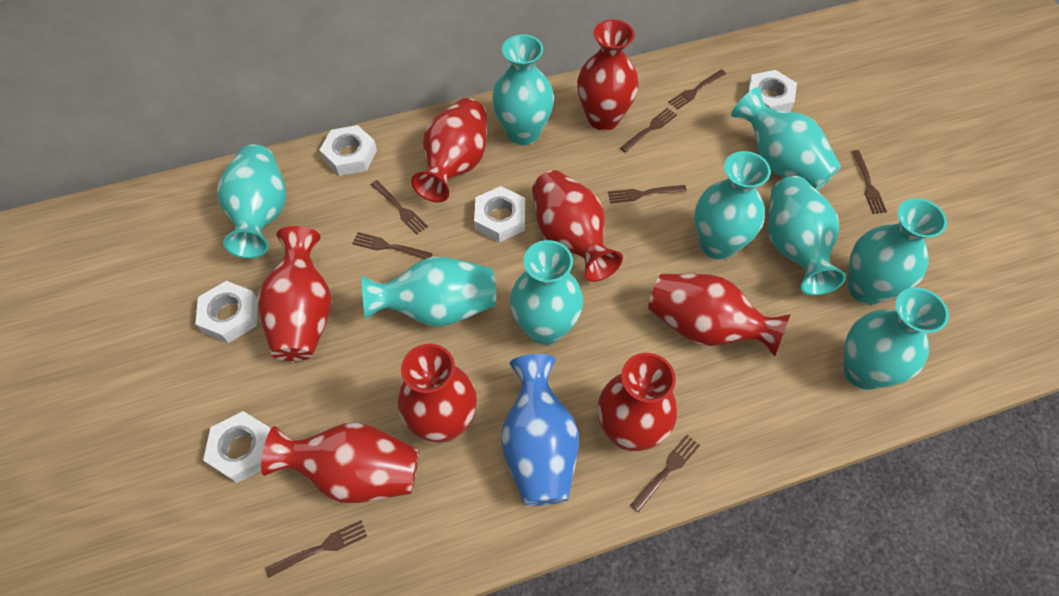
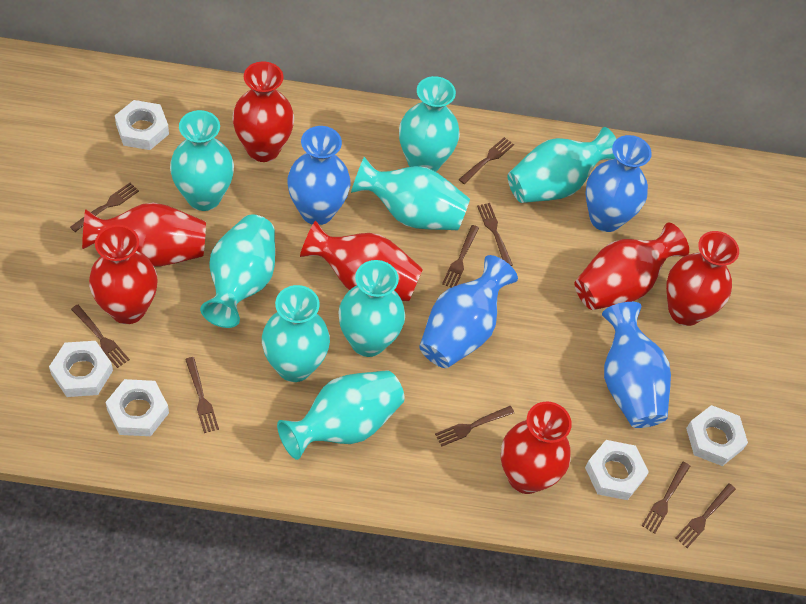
blue vase: 1 -> 4
brown fork: 8 -> 9
red vase: 8 -> 7
turquoise vase: 9 -> 8

